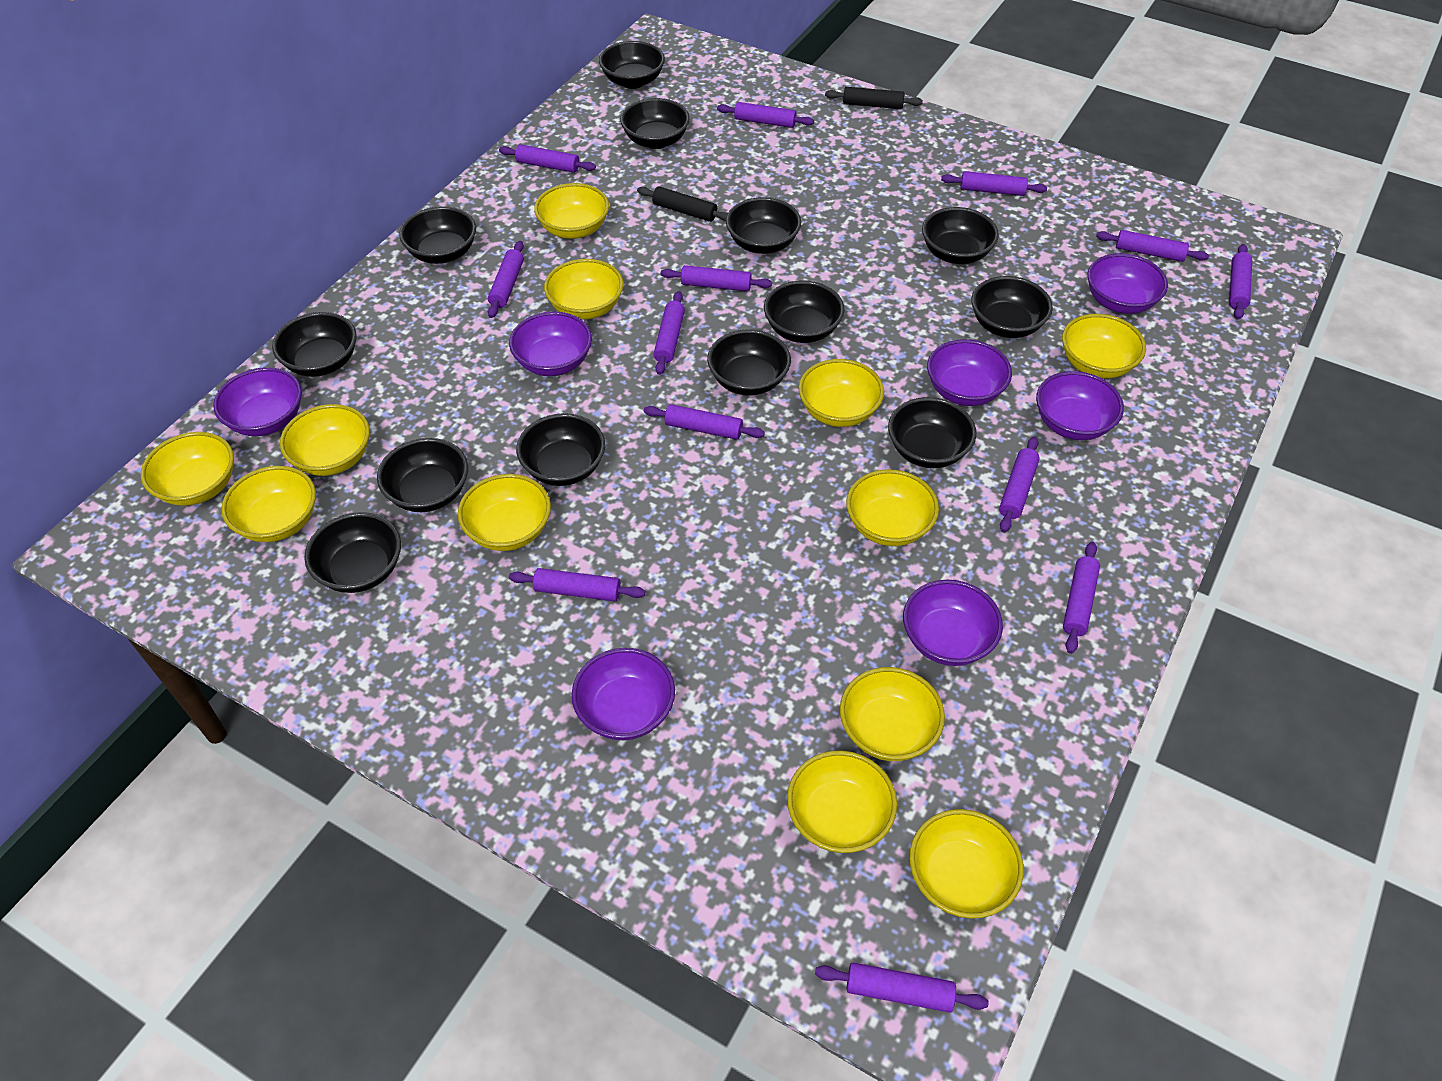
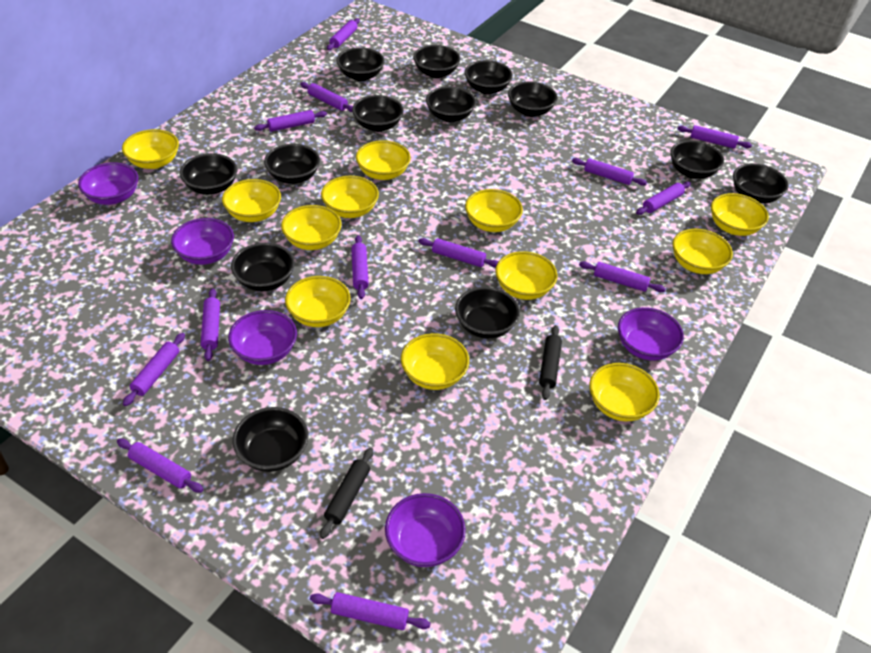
purple bowl: 7 -> 5

